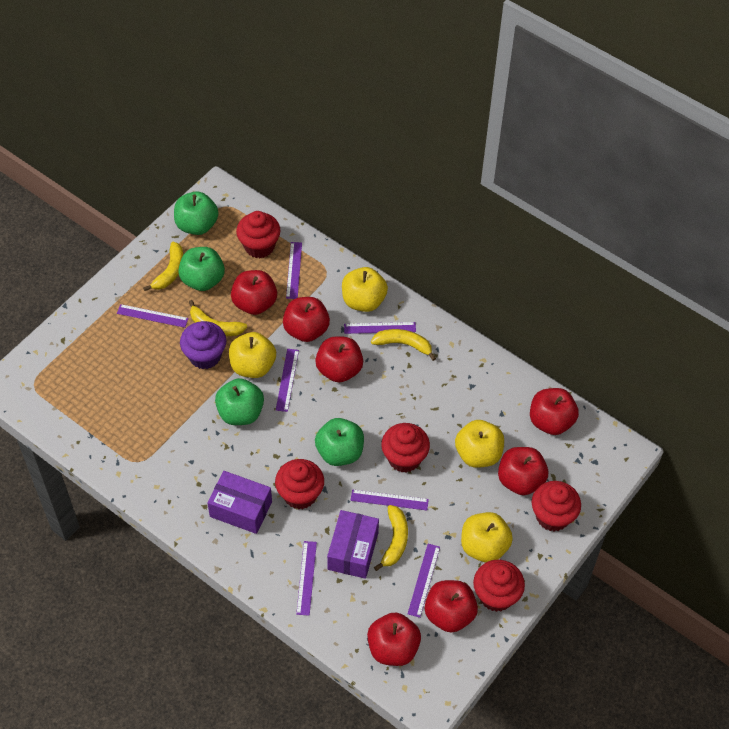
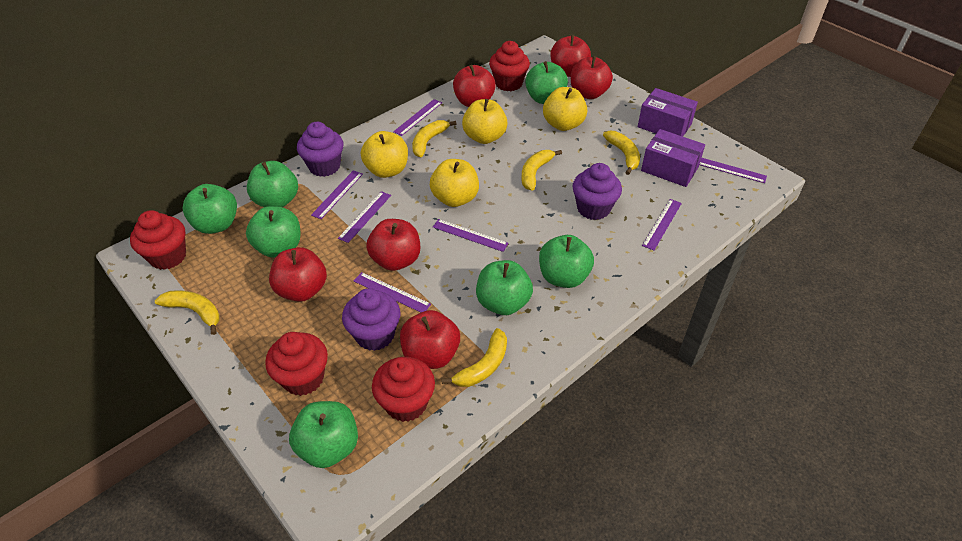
green apple: 4 -> 7
purple cupcake: 1 -> 3
red apple: 7 -> 6
red cupcake: 5 -> 4
yellow banana: 4 -> 5

